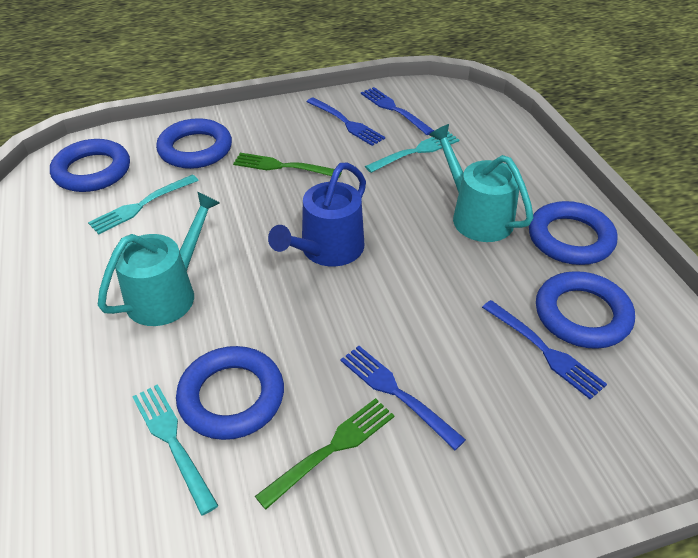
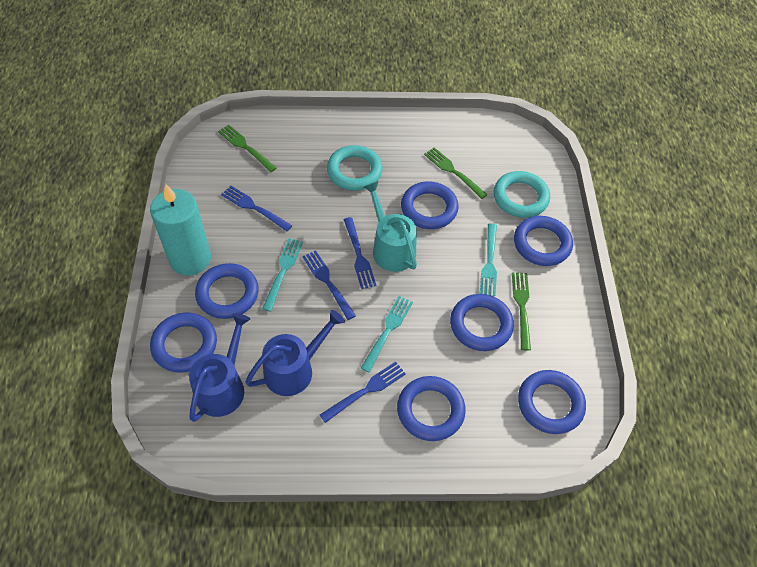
blue ring: 5 -> 7
blue watering can: 1 -> 2
green fork: 2 -> 3
turquoise candle: 0 -> 1
turquoise ring: 0 -> 2
turquoise watering can: 2 -> 1

